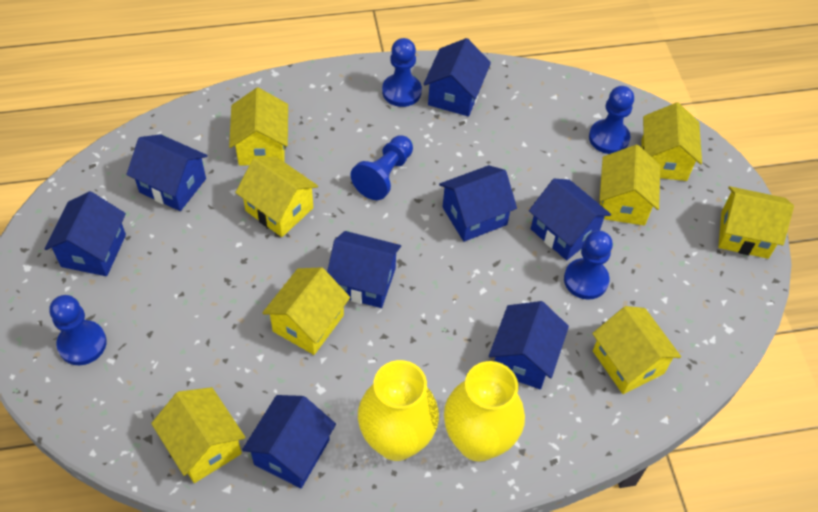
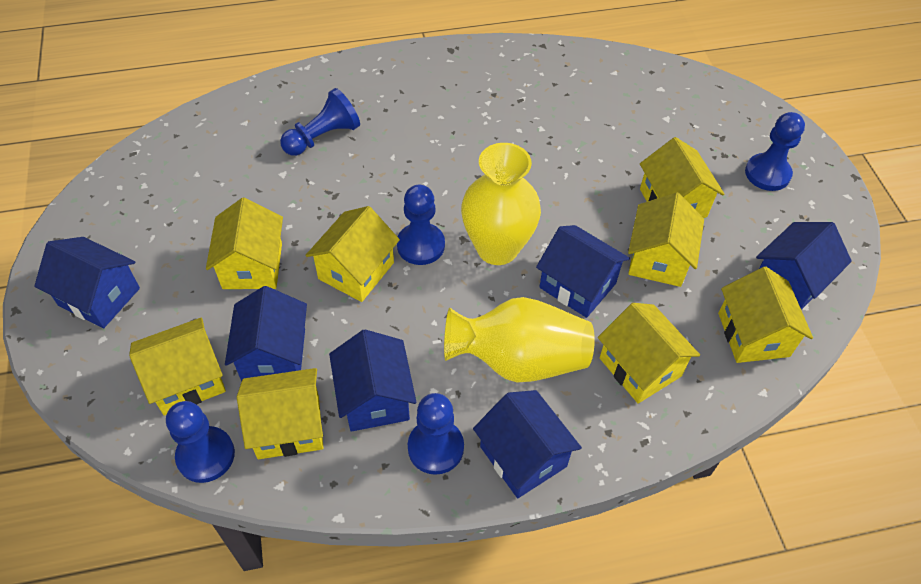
blue house: 8 -> 6

